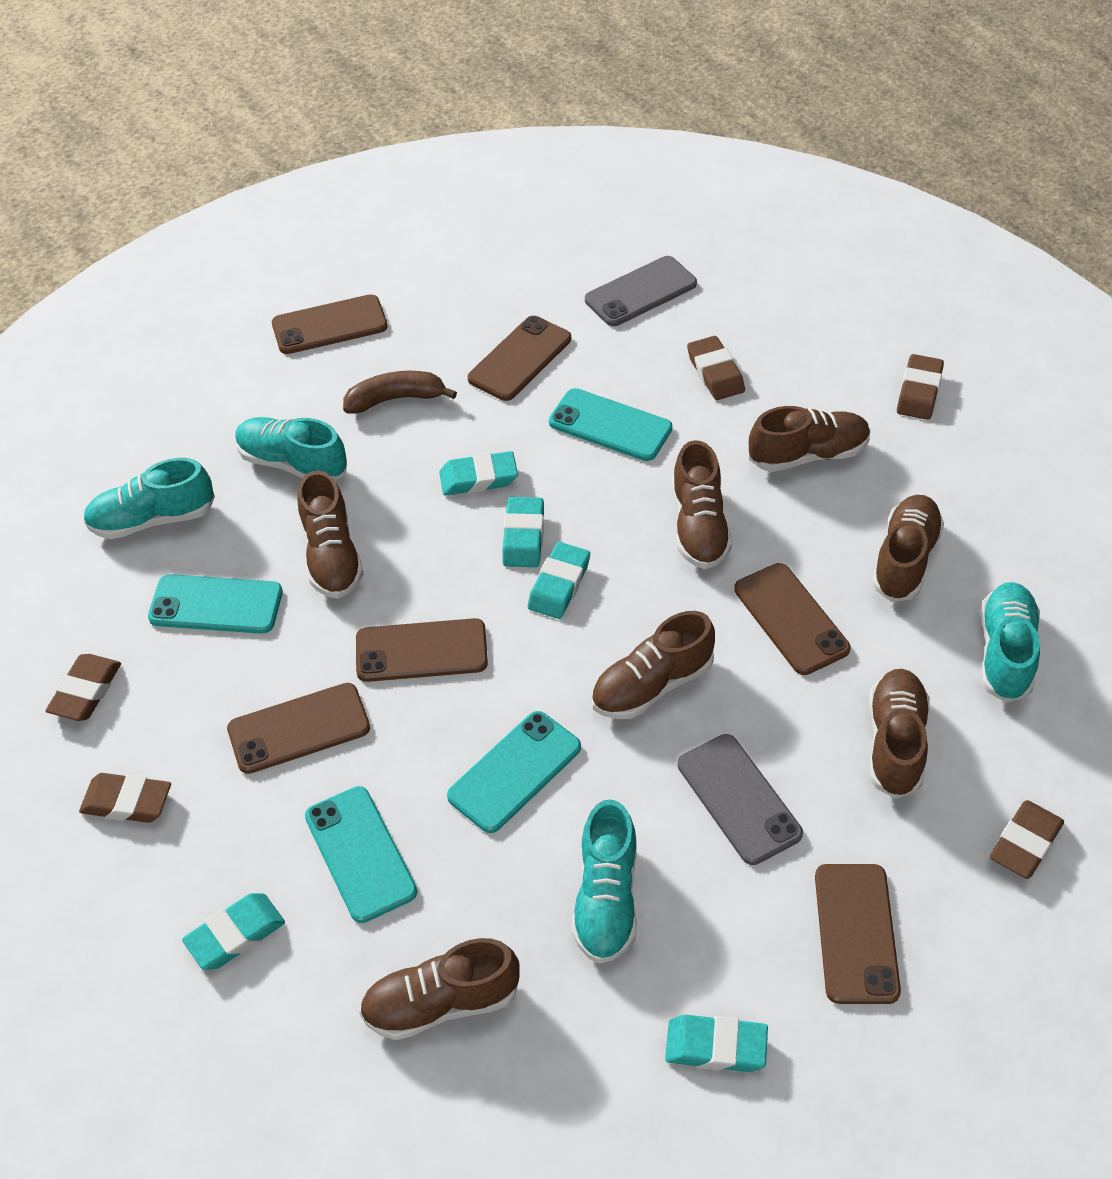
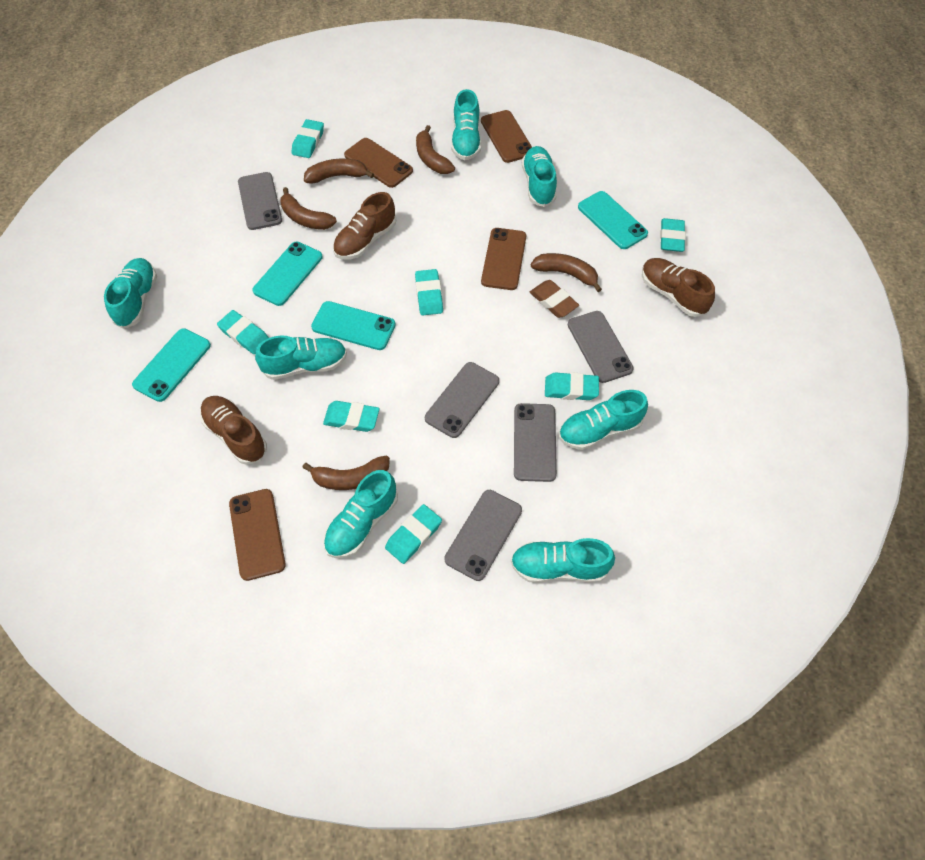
brown banana: 1 -> 5
brown eraser: 5 -> 1
brown phone: 6 -> 4
brown shoe: 7 -> 3
grey phone: 2 -> 5
turquoise eraser: 5 -> 7
turquoise shoe: 4 -> 7

